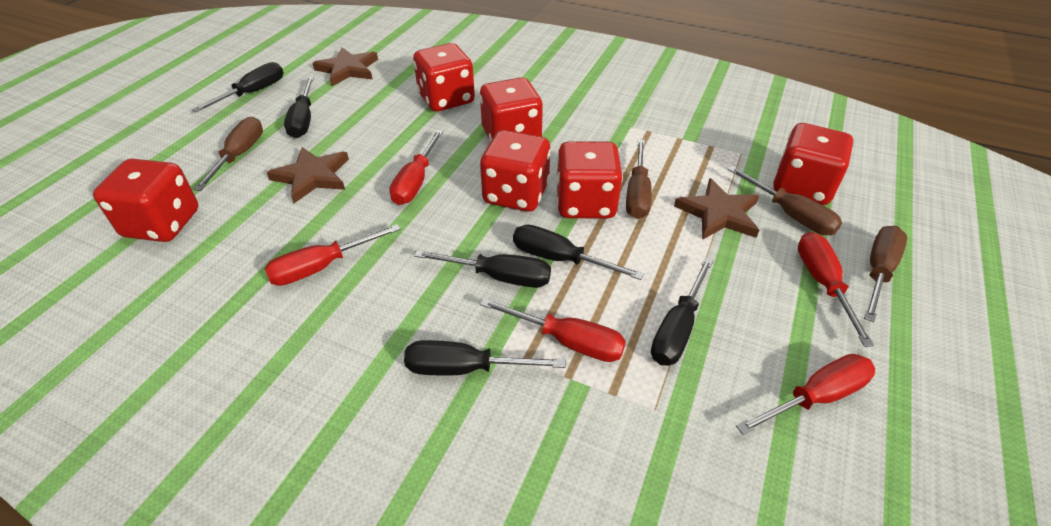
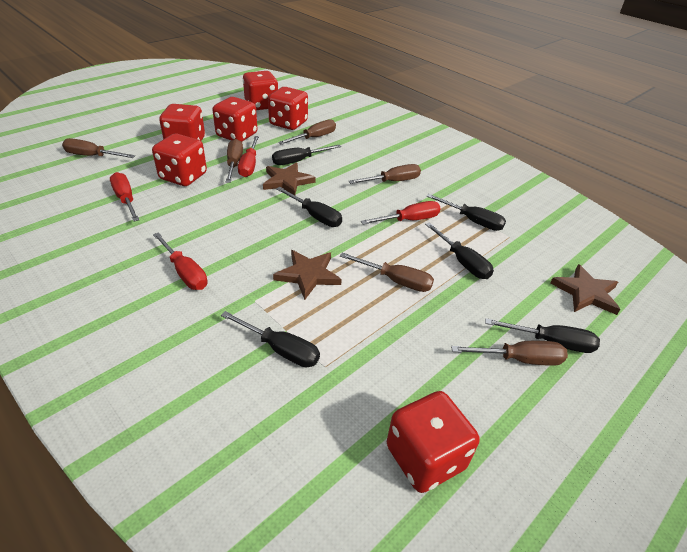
brown screwdriver: 4 -> 6
red screwdriver: 5 -> 4

